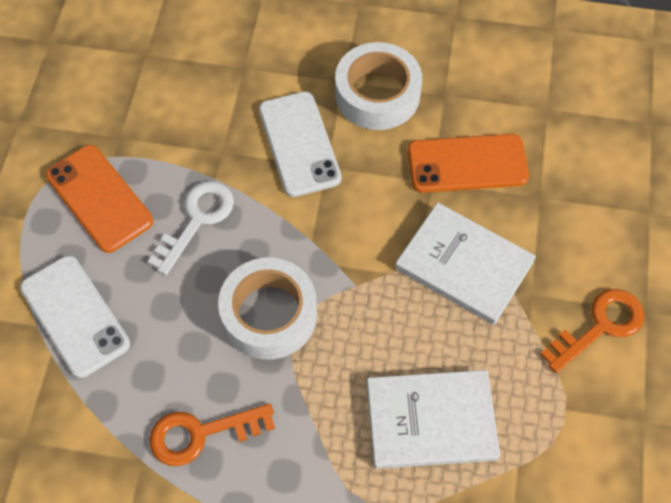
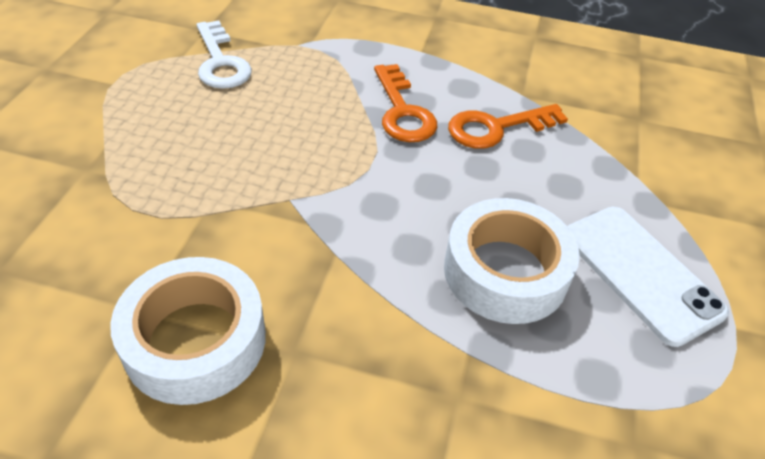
orange phone: 2 -> 0
white book: 2 -> 0
white phone: 2 -> 1

